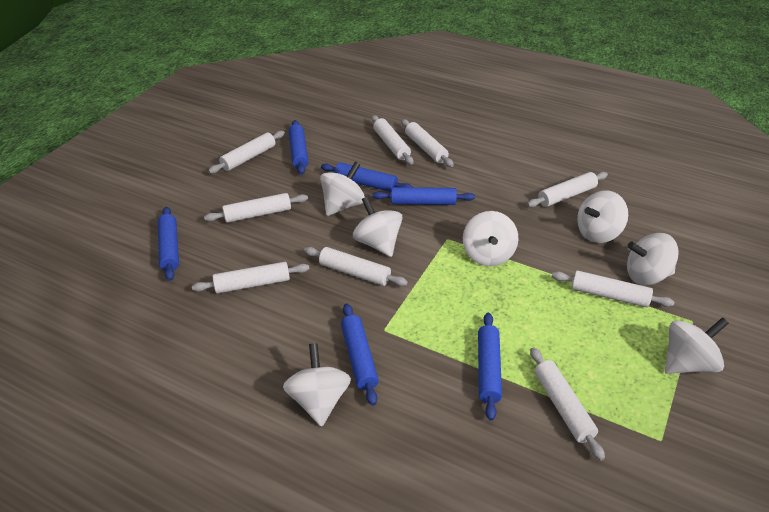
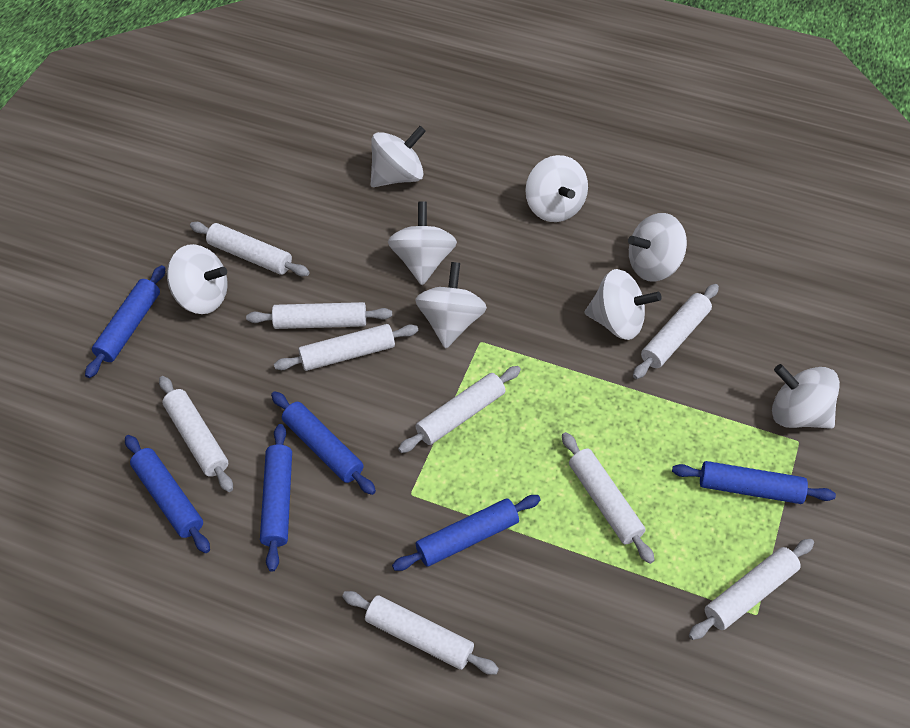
white spinning top: 7 -> 8

